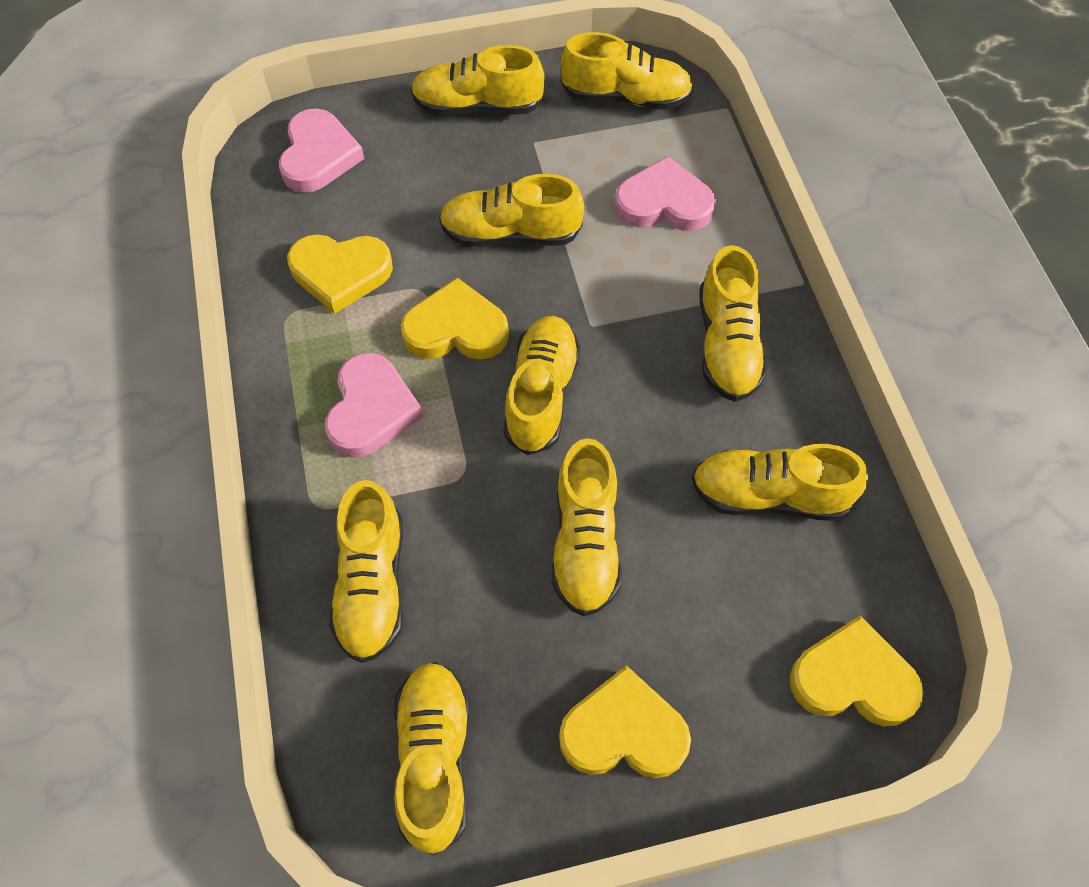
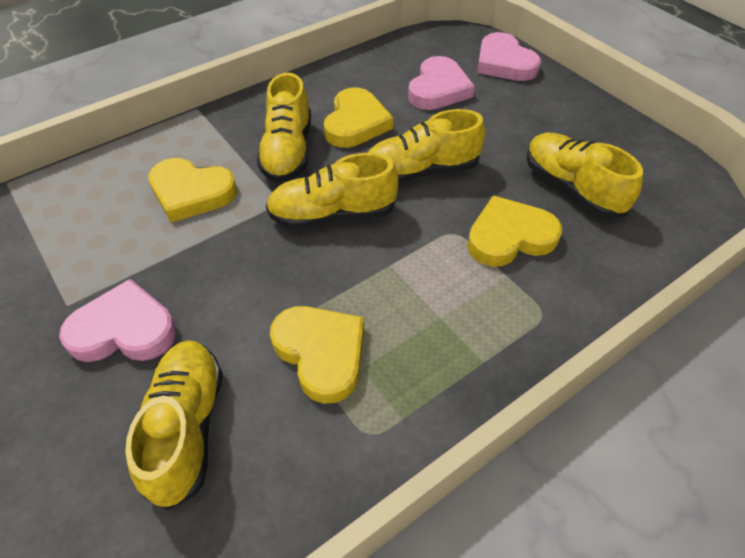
yellow shoe: 9 -> 5

